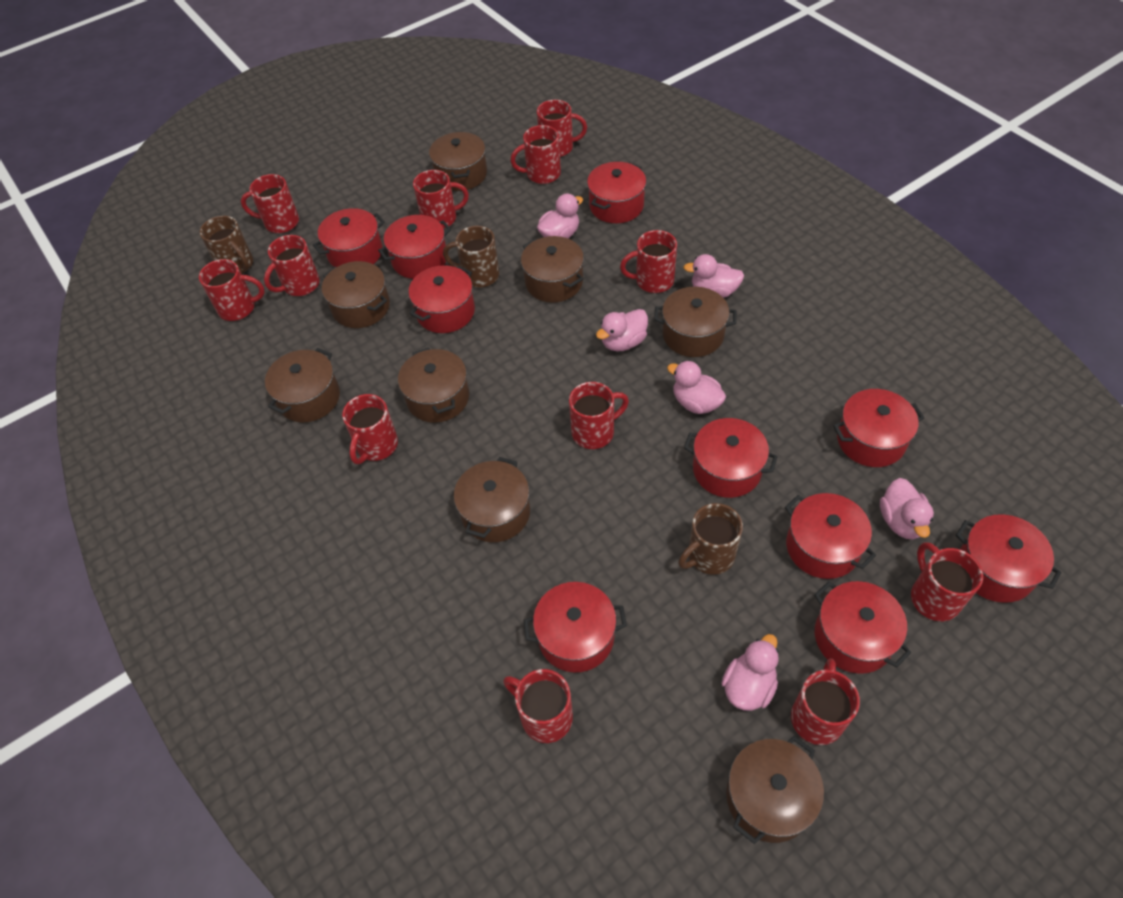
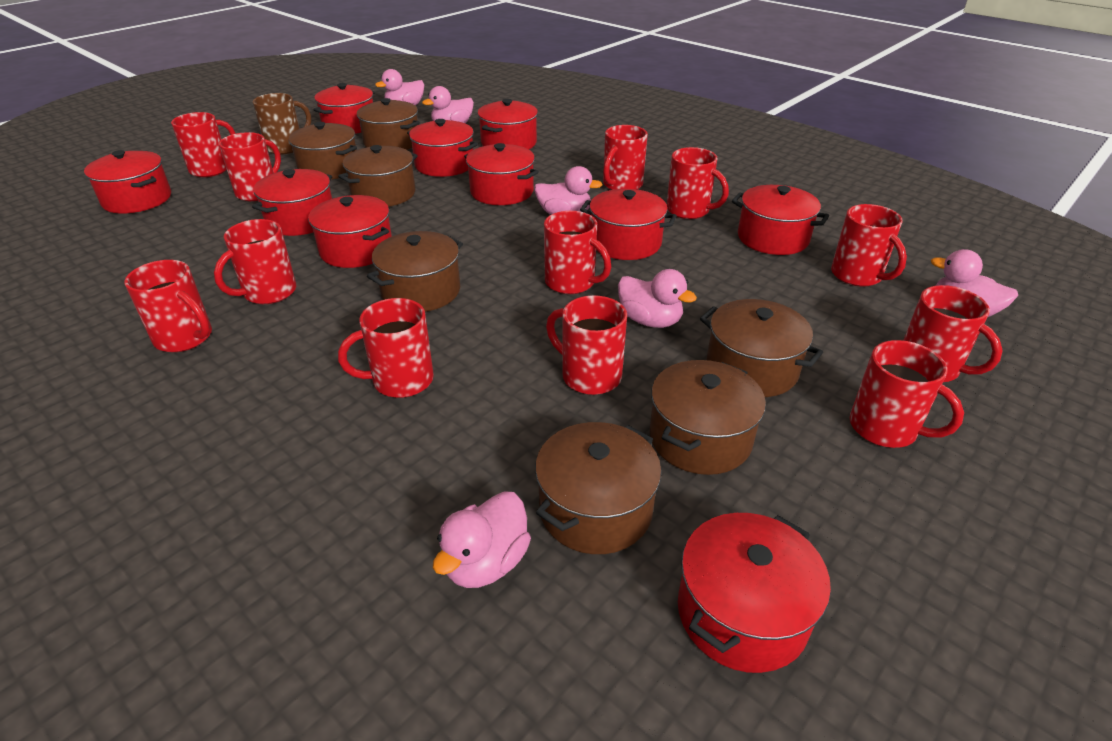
brown mug: 3 -> 1
brown pot: 8 -> 7

